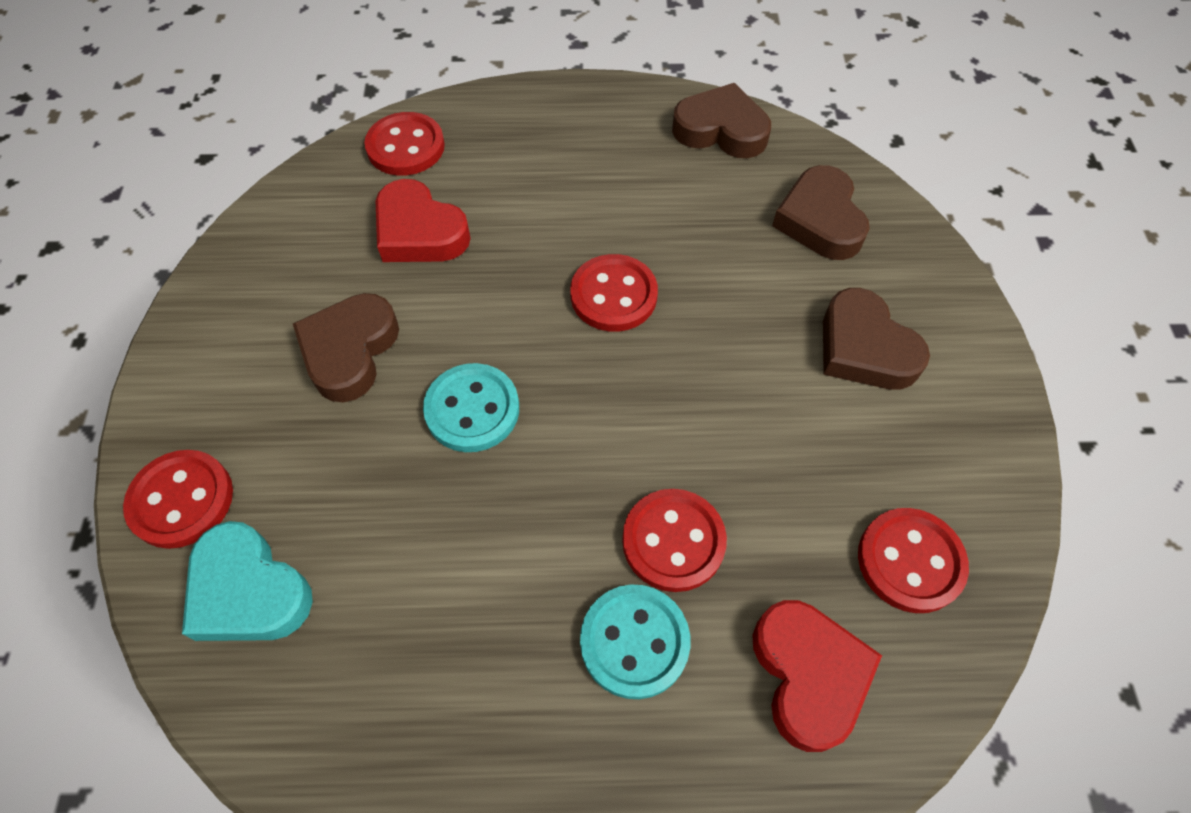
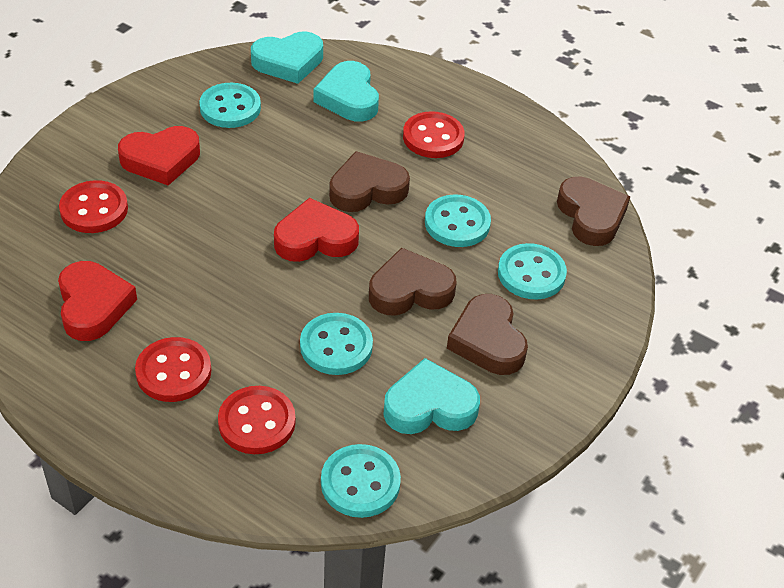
red button: 5 -> 4
red heart: 2 -> 3
turquoise button: 2 -> 5
turquoise heart: 1 -> 3

